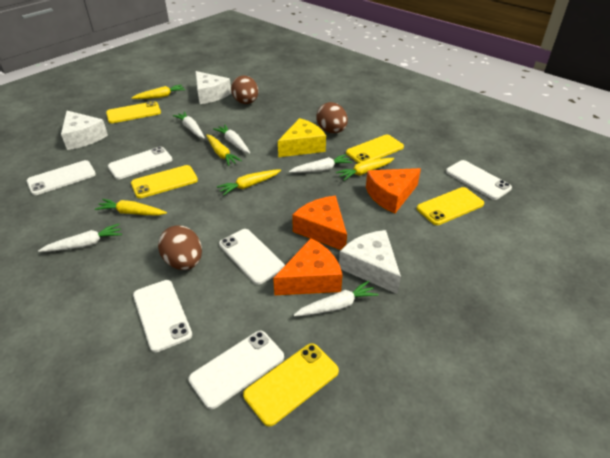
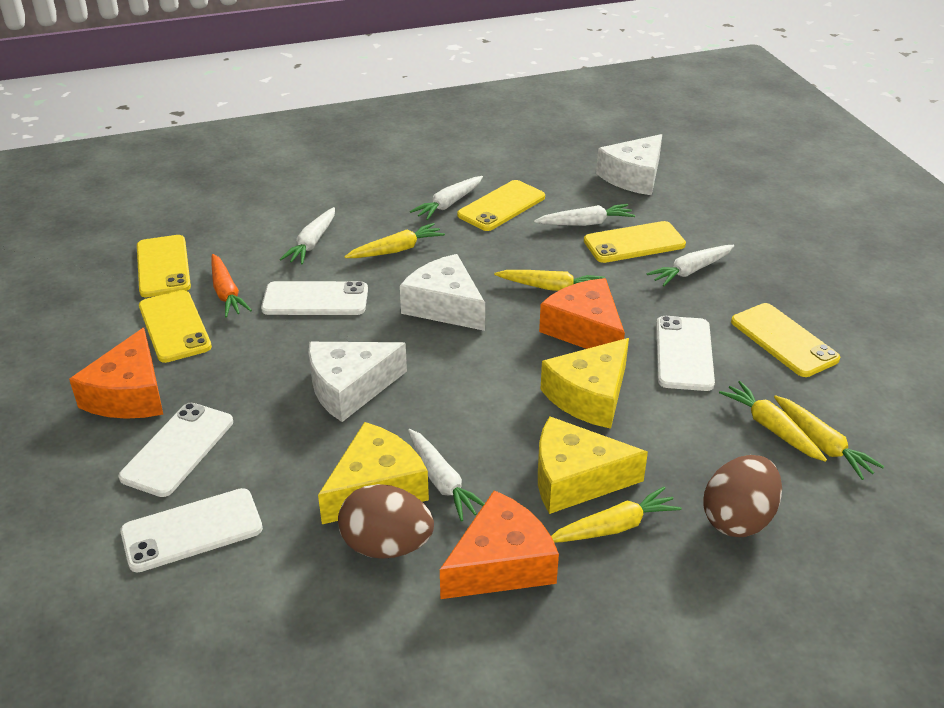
brown egg: 3 -> 2
orange carrot: 0 -> 1
white phone: 6 -> 4
yellow cheese: 1 -> 3

